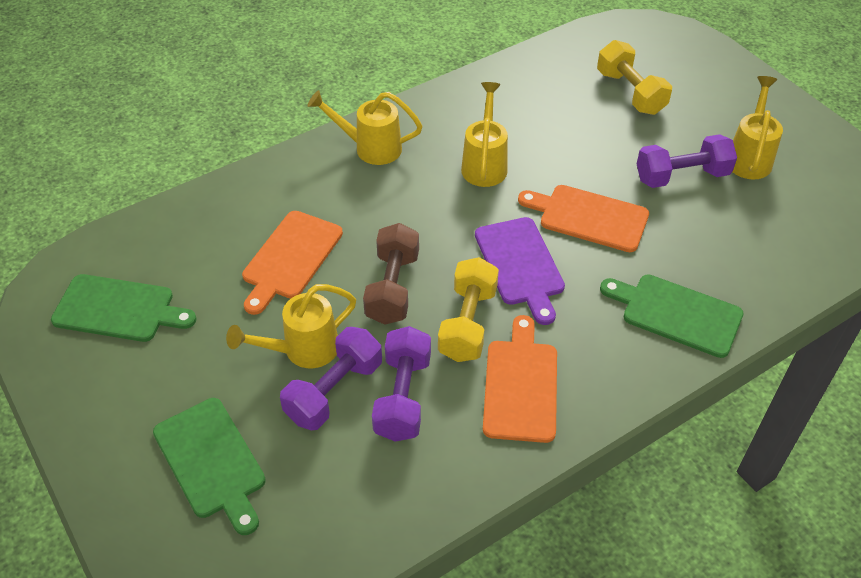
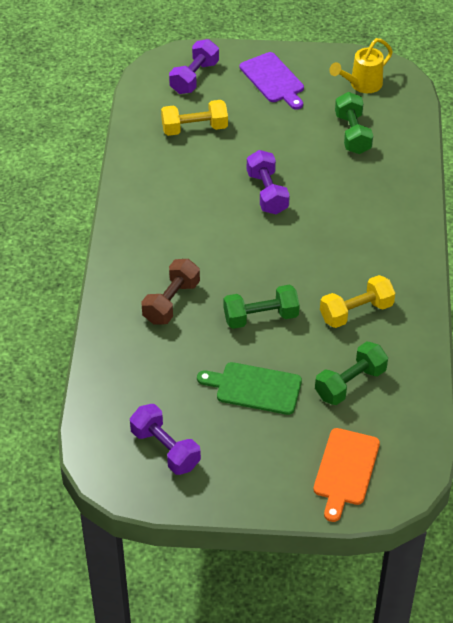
green cutting board: 3 -> 1
green dumbbell: 0 -> 3
orange cutting board: 3 -> 1
yellow watering can: 4 -> 1

